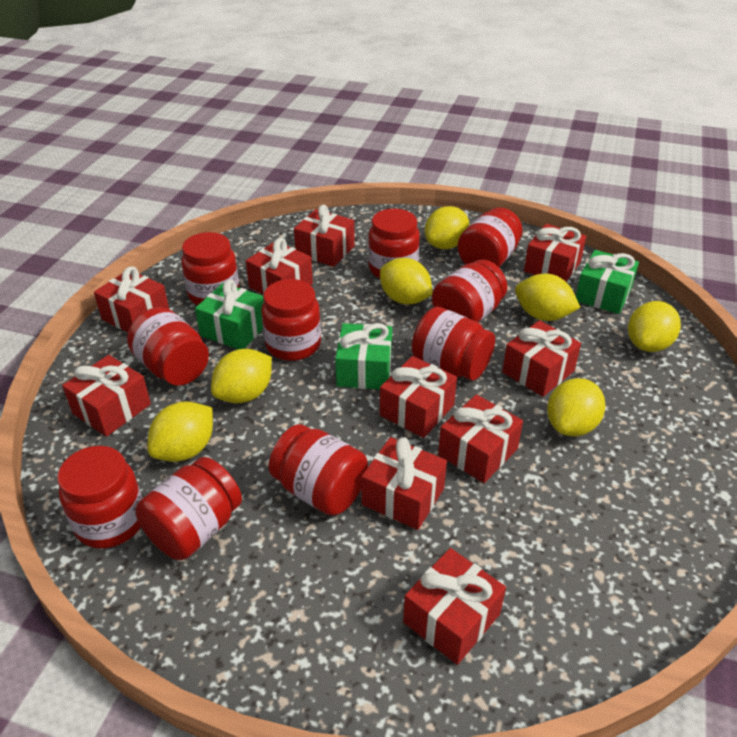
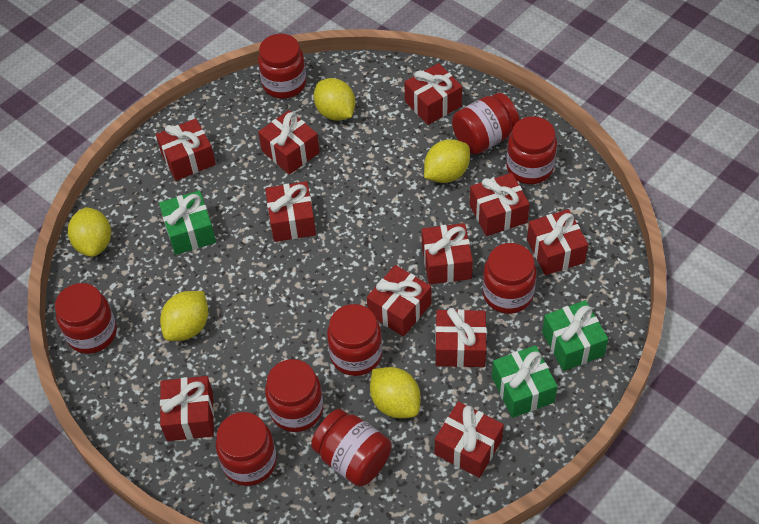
red gift: 10 -> 11
red jar: 10 -> 9
yellow lemon: 7 -> 5

